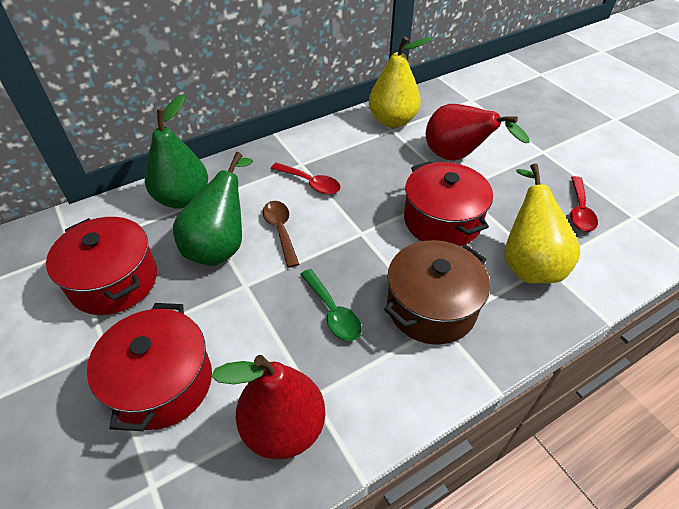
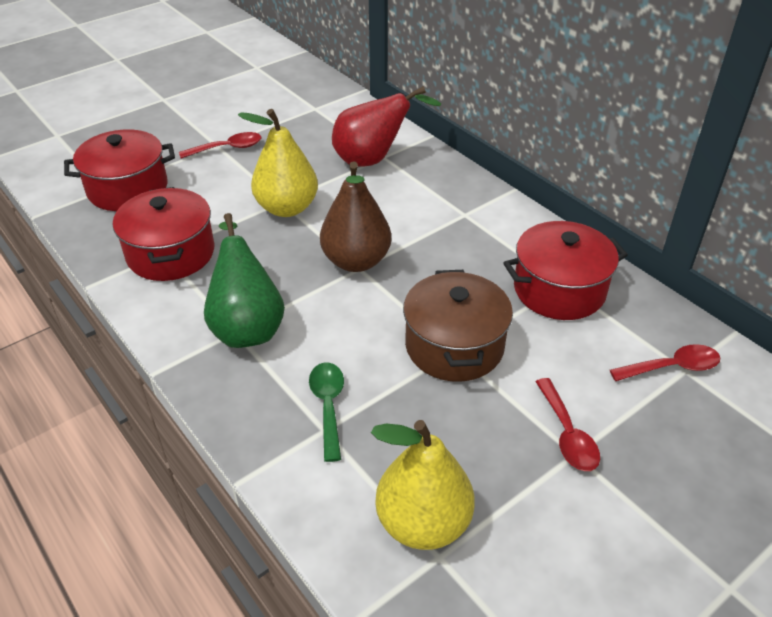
brown pear: 0 -> 1
brown spoon: 1 -> 0
green pear: 2 -> 1
red pear: 2 -> 1
red spoon: 2 -> 3

